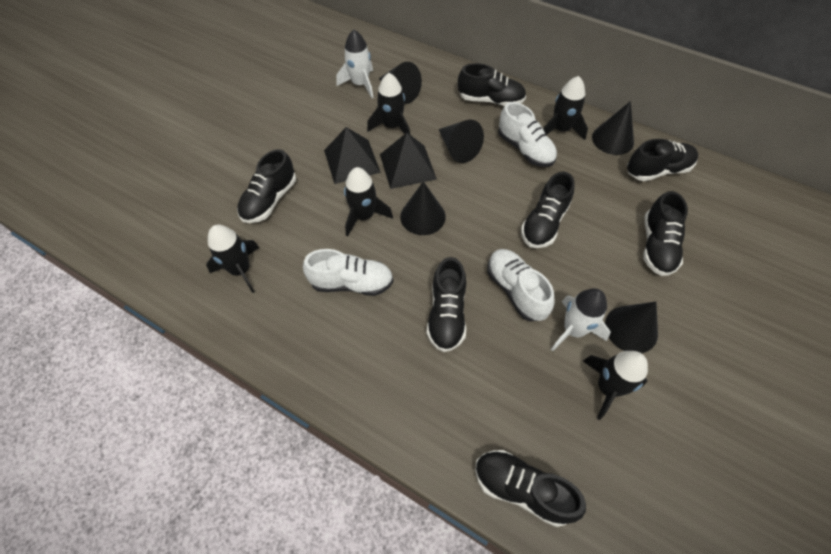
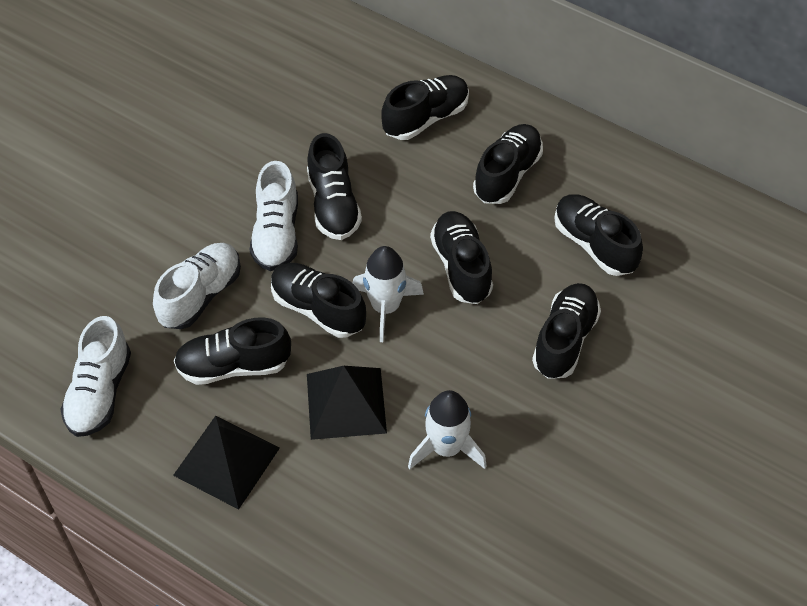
black cone: 5 -> 0
black rocket: 5 -> 0
black shoe: 7 -> 8

